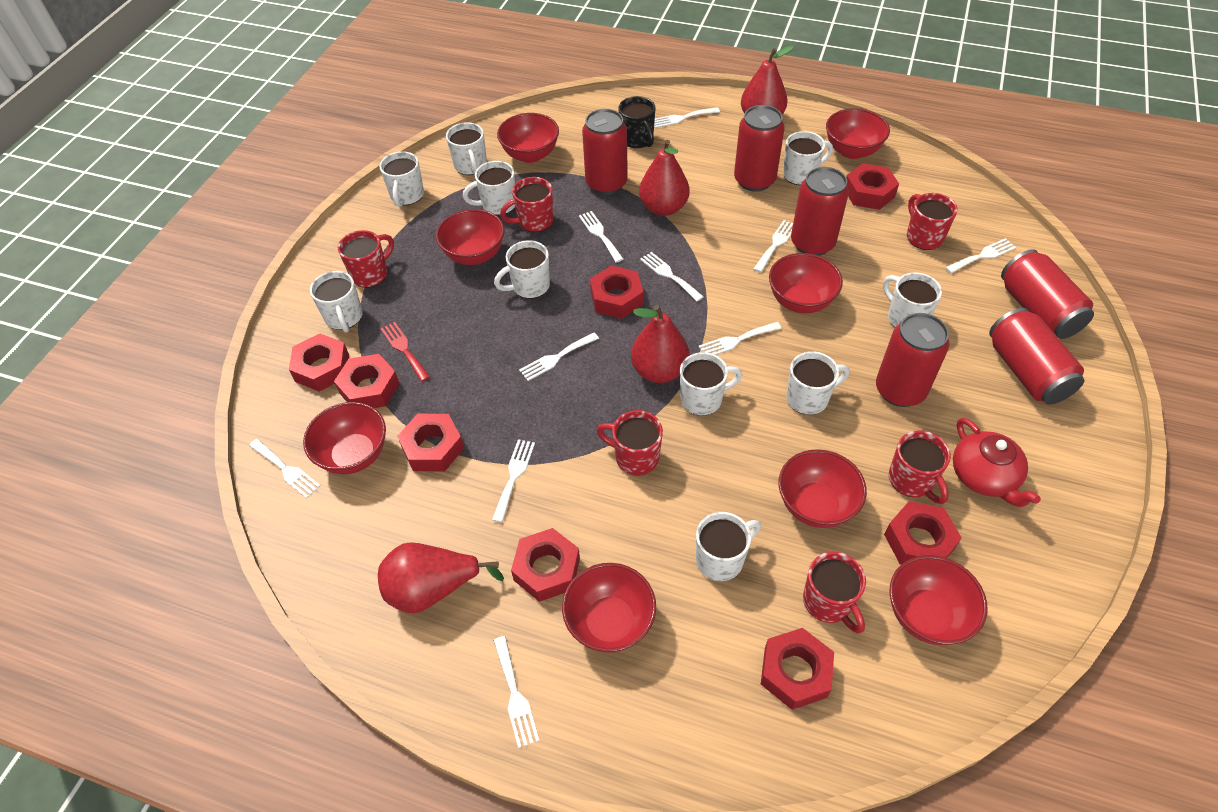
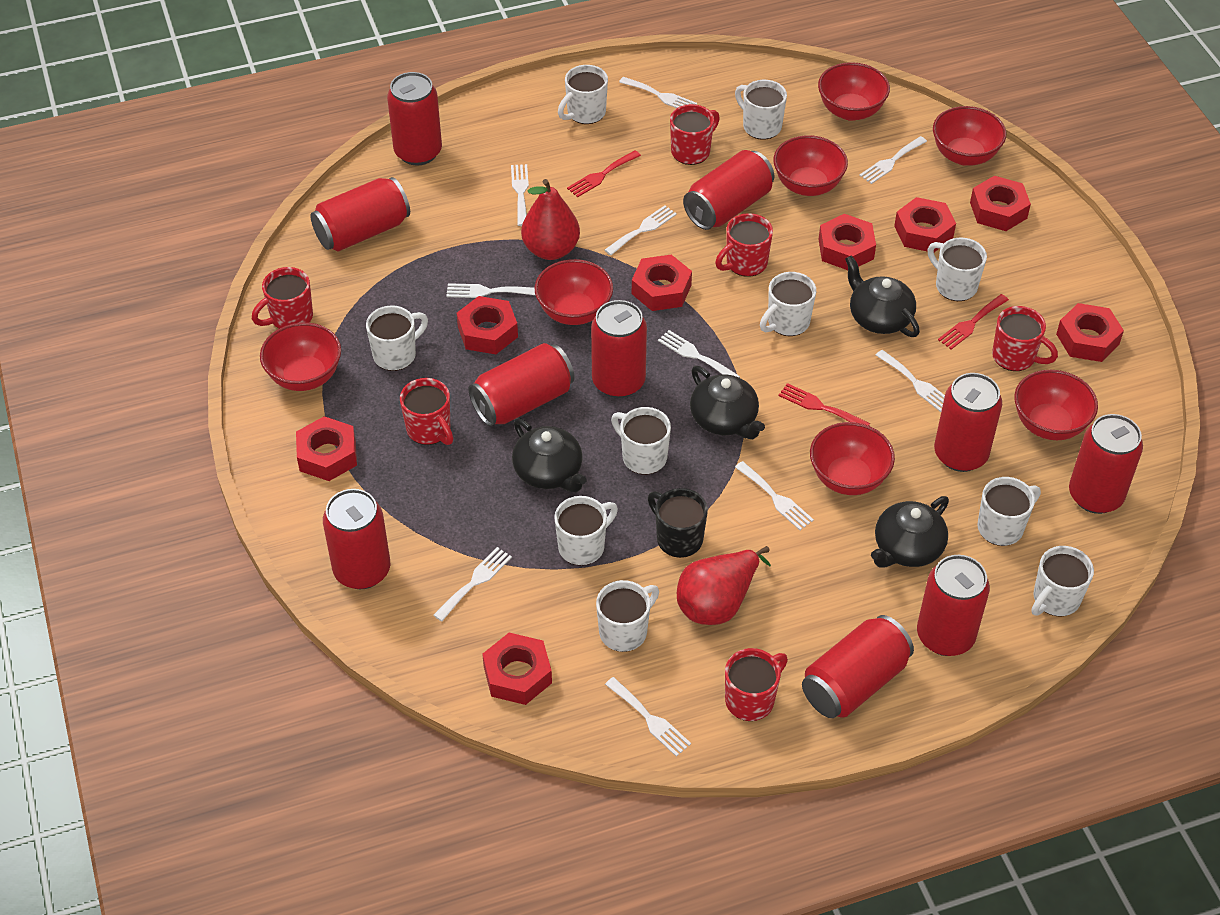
black teapot: 0 -> 4
red bowl: 8 -> 7
red can: 6 -> 10
red fork: 1 -> 3
red pear: 4 -> 2
red teapot: 1 -> 0

